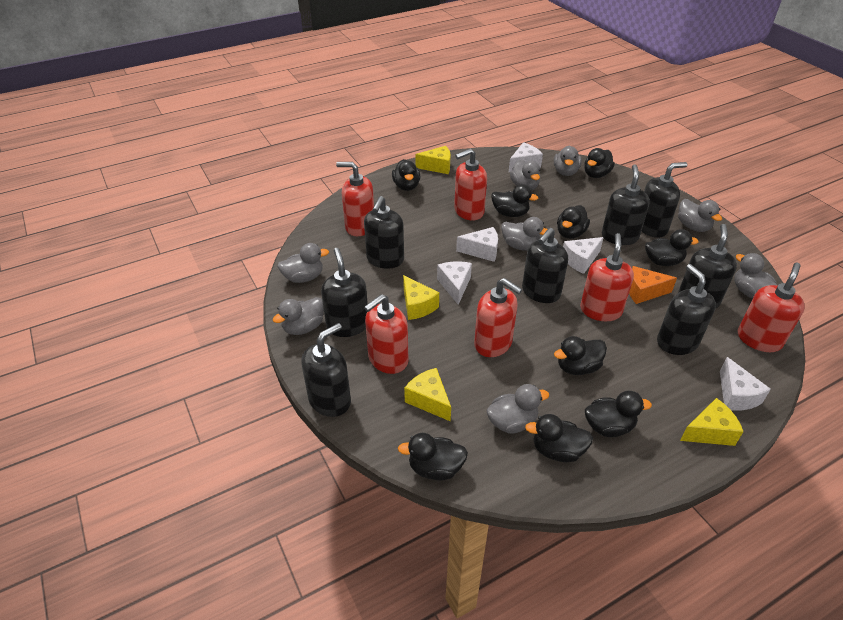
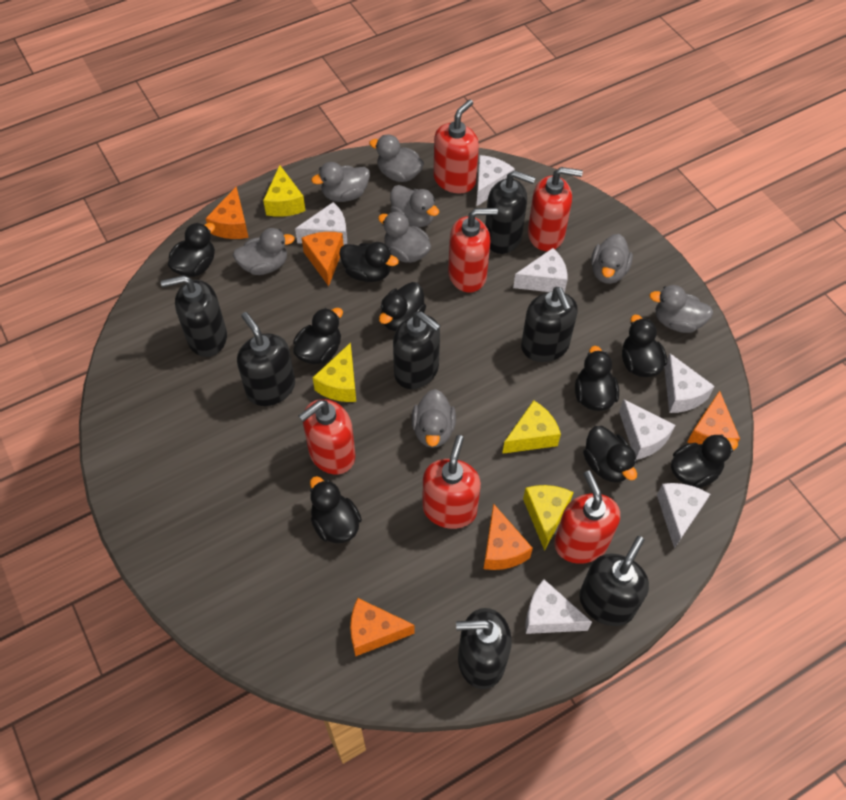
black soap dispenser: 8 -> 7
orange cheese: 1 -> 5
white cheese: 5 -> 7

